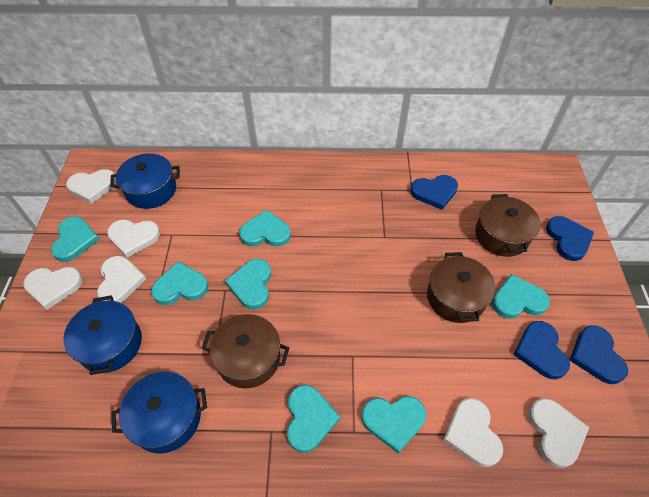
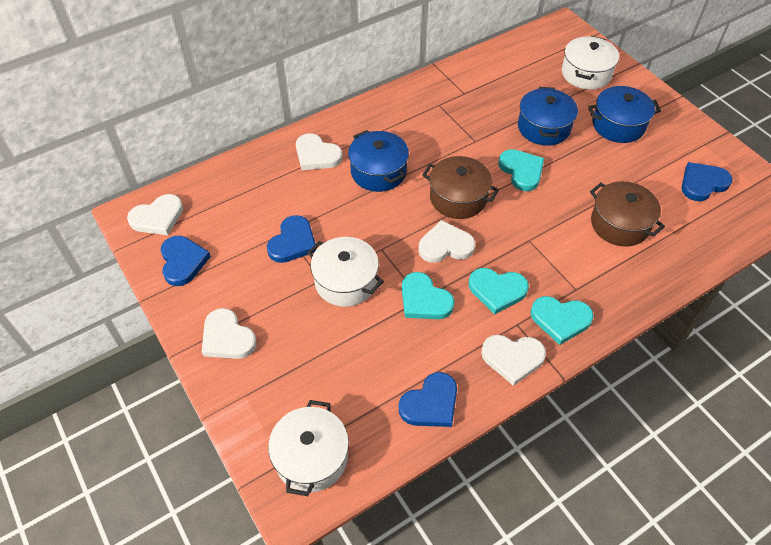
brown pot: 3 -> 2
turquoise heart: 7 -> 4
white heart: 6 -> 5
white pot: 0 -> 3

